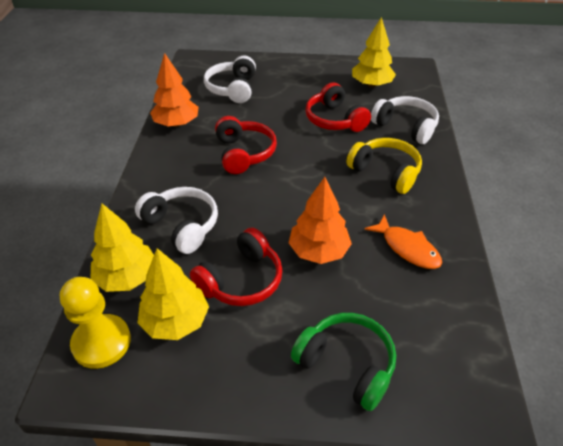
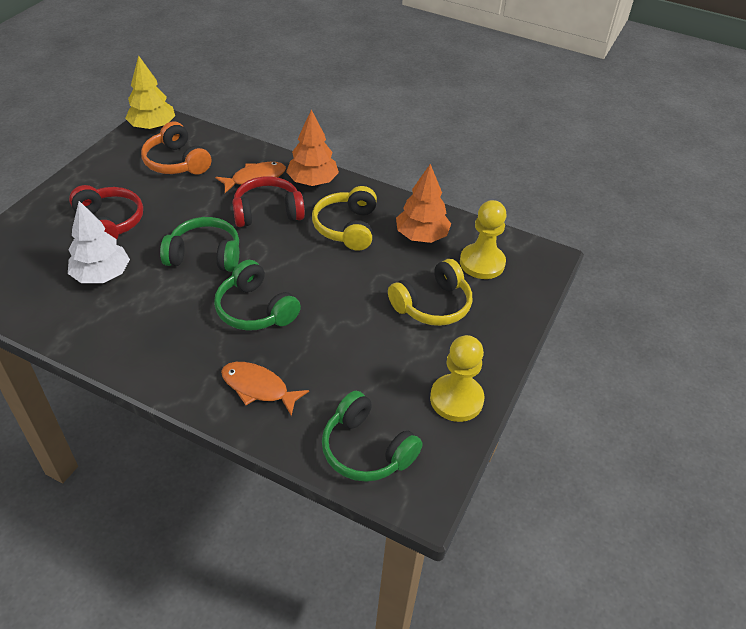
green headphones: 1 -> 3
orange fish: 1 -> 2
orange headphones: 0 -> 1
red headphones: 3 -> 2
white headphones: 3 -> 0
white tree: 0 -> 1
yellow headphones: 1 -> 2
yellow pawn: 1 -> 2
yellow tree: 3 -> 1

